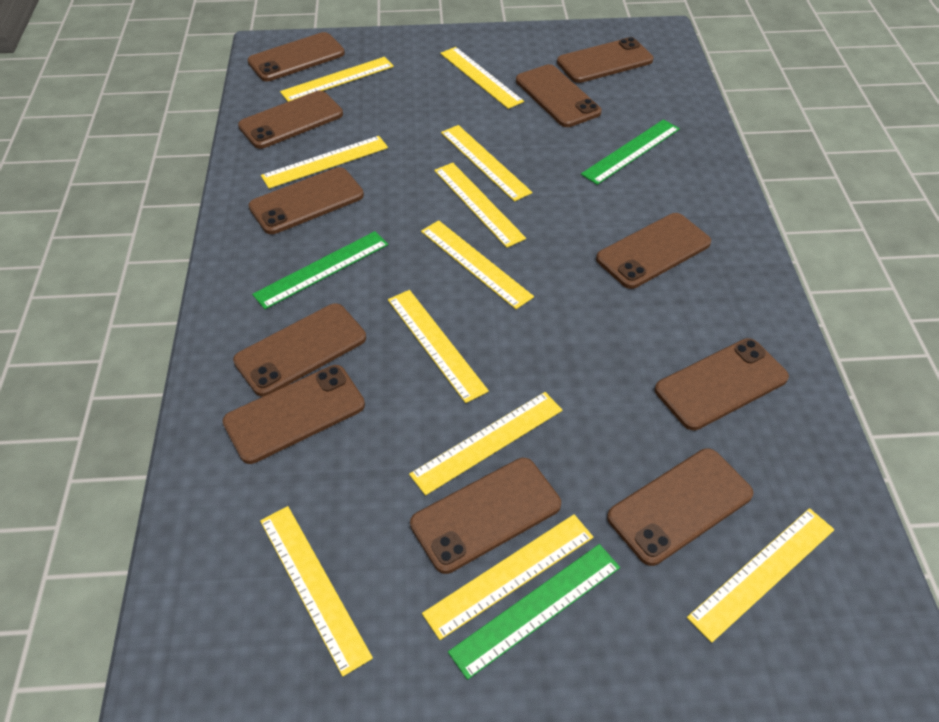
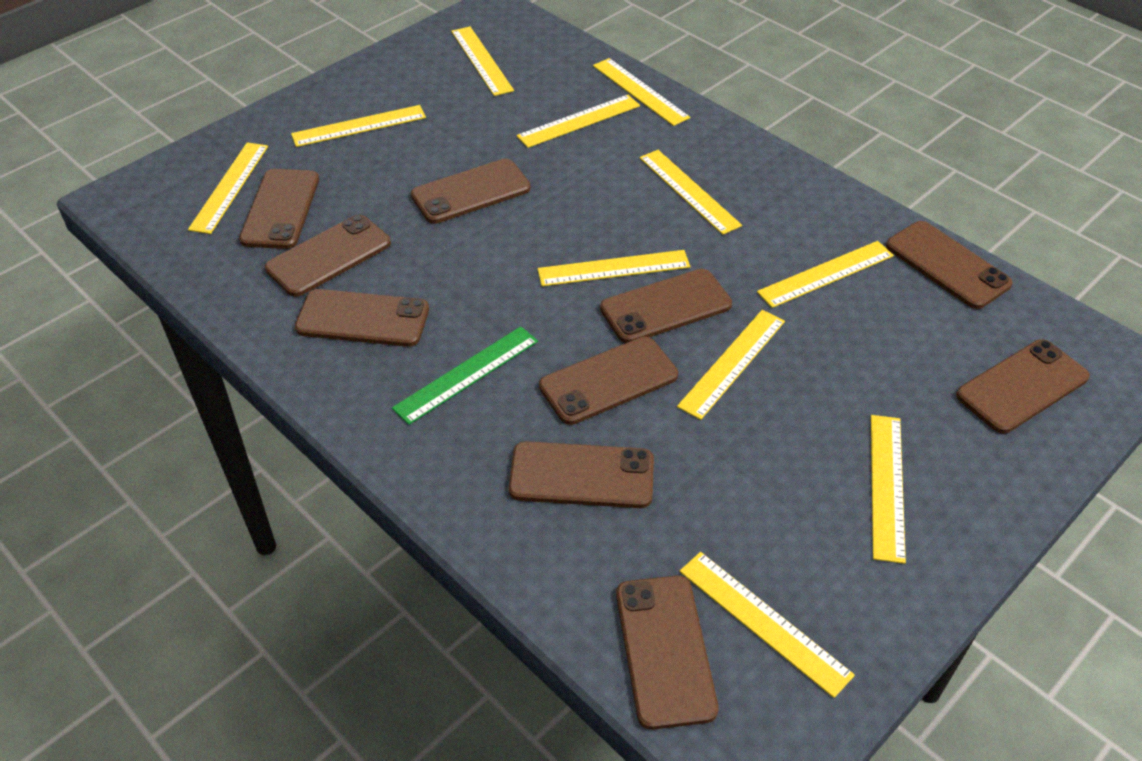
brown phone: 11 -> 10
green ruler: 3 -> 1

